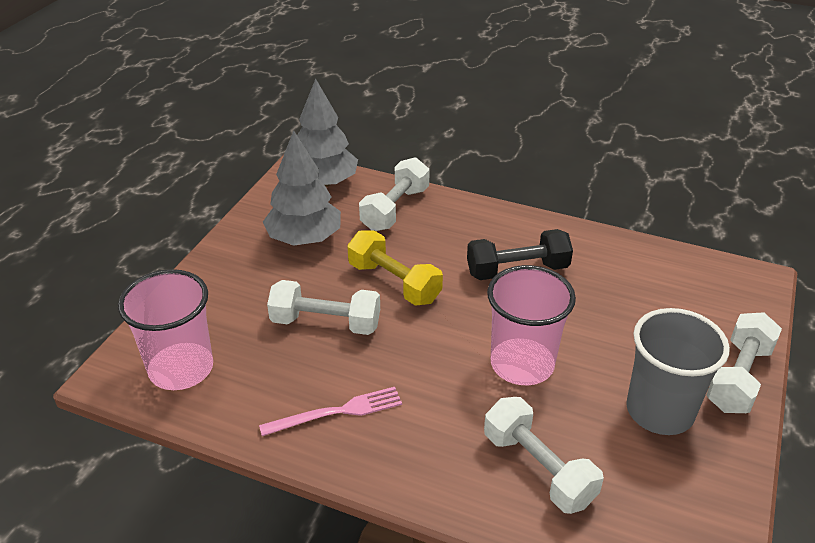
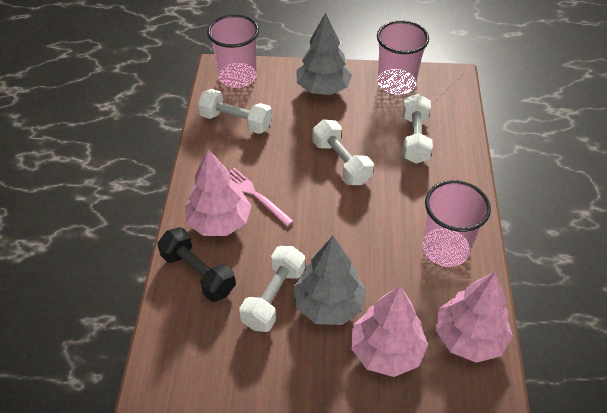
grey cup: 1 -> 0
pink cup: 2 -> 3
pink tree: 0 -> 3
yellow dumbbell: 1 -> 0

